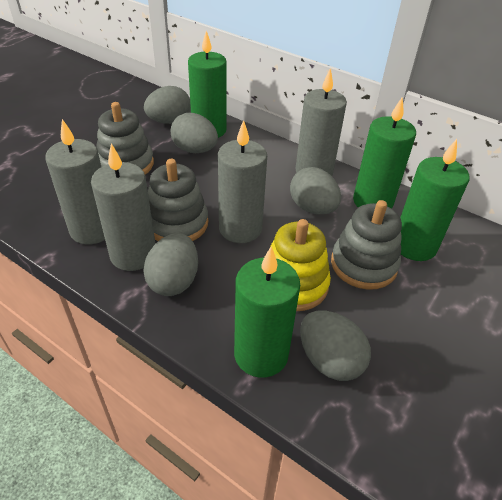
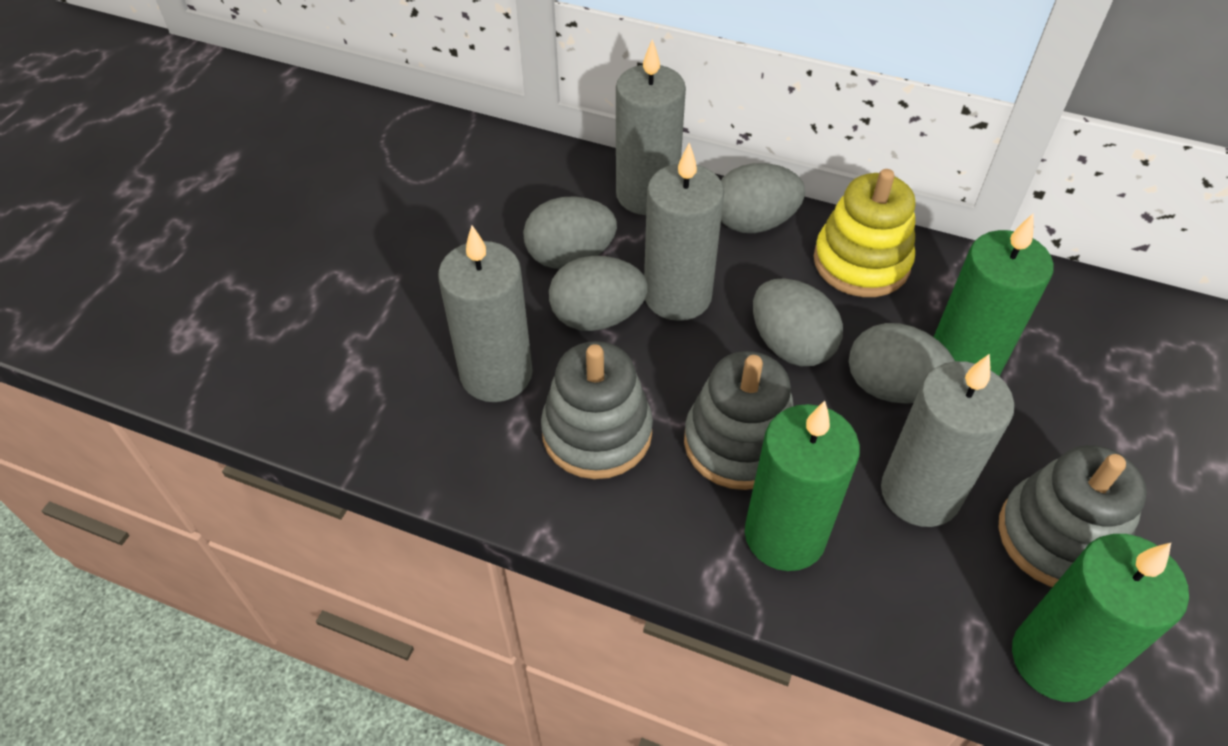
green candle: 4 -> 3

